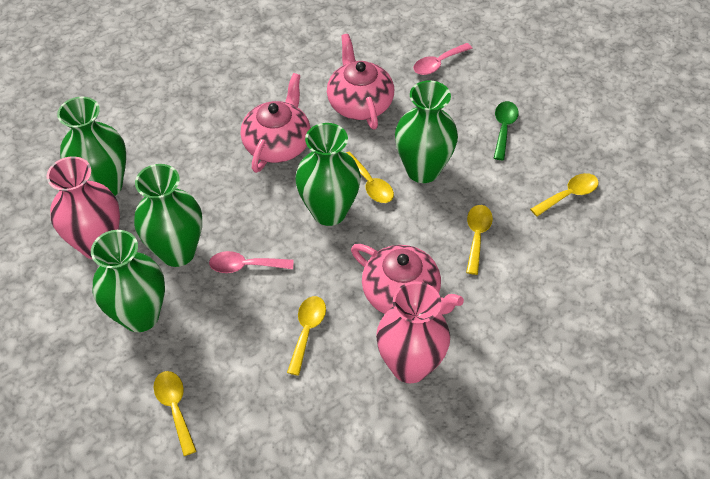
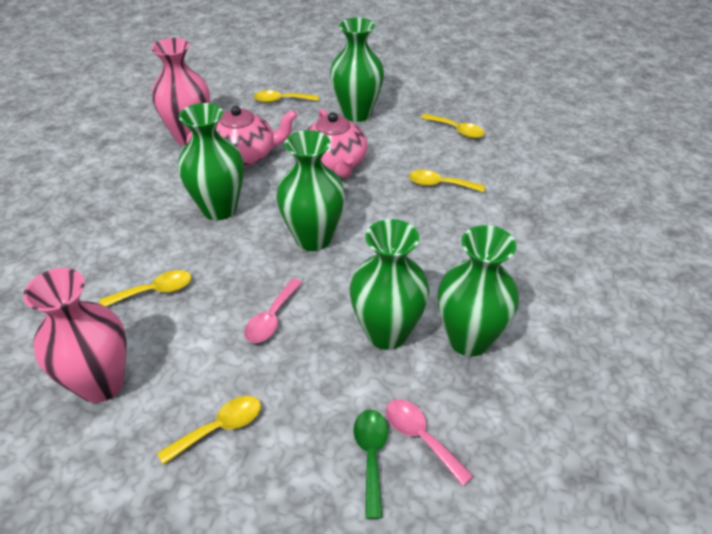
pink teapot: 3 -> 2

